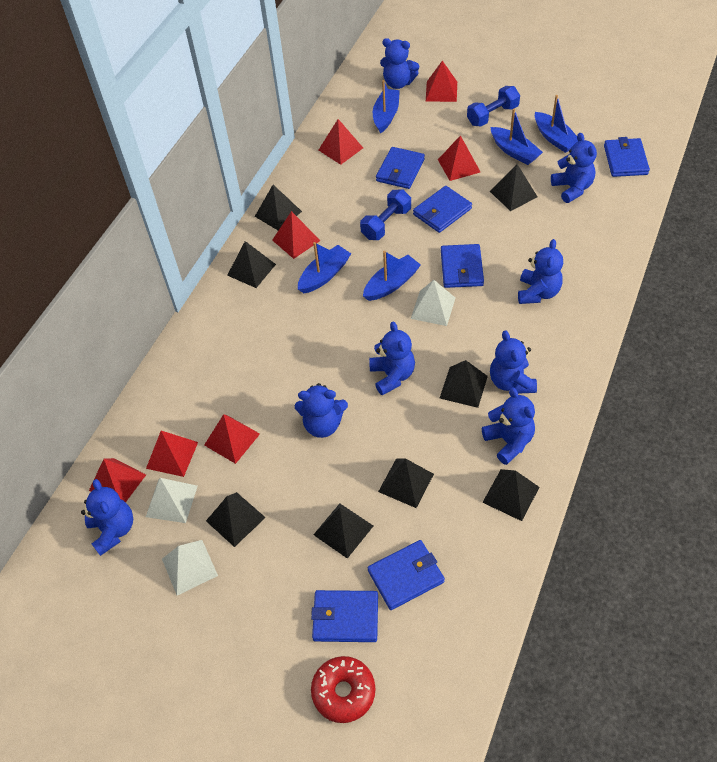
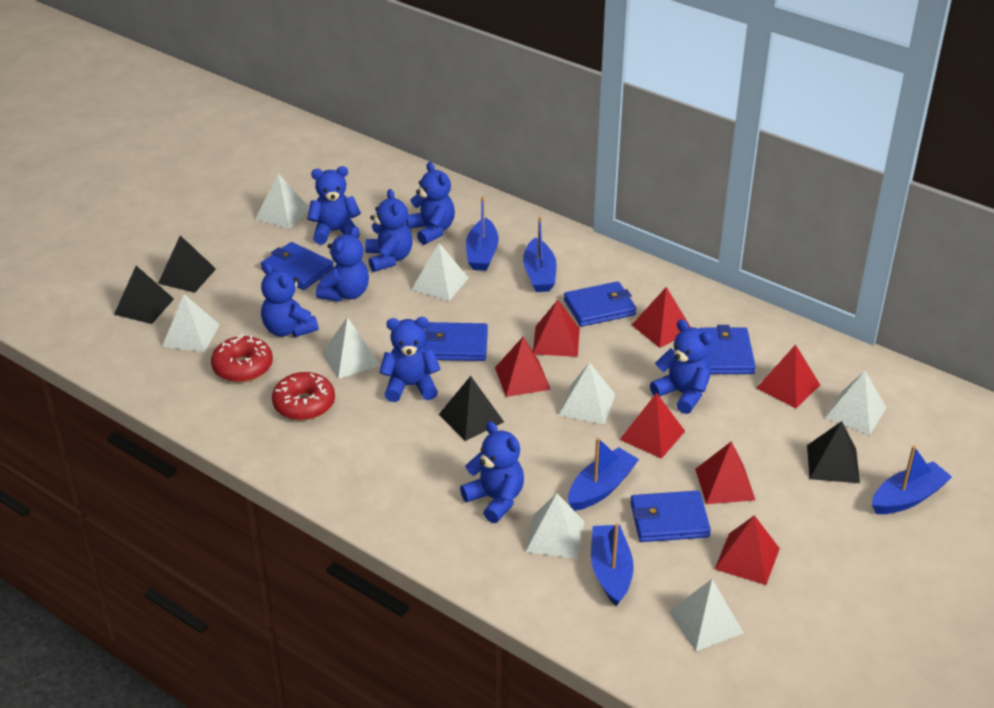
black pyramid: 8 -> 4
blue dumbbell: 2 -> 0
blue wallet: 6 -> 5
red donut: 1 -> 2
white pyramid: 3 -> 8

